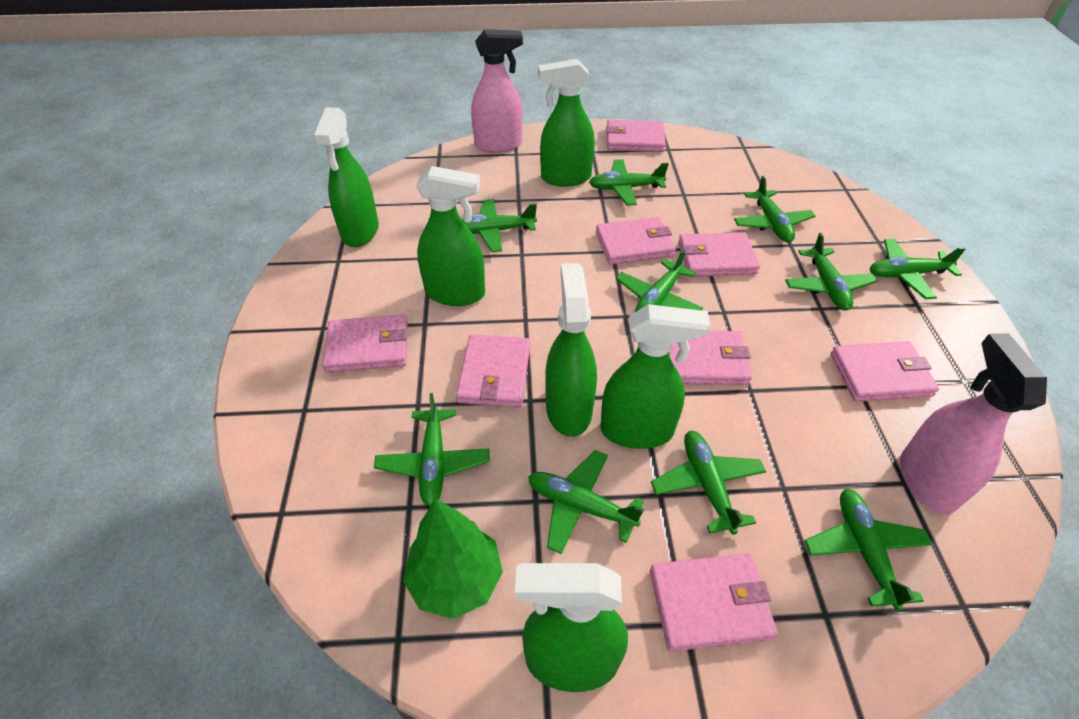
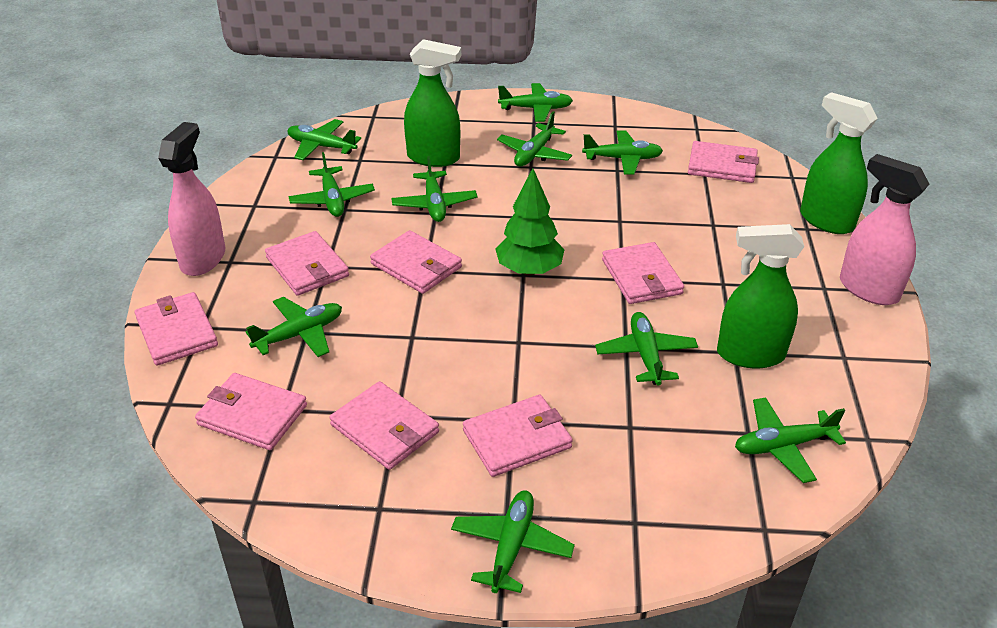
green spray bottle: 6 -> 3

